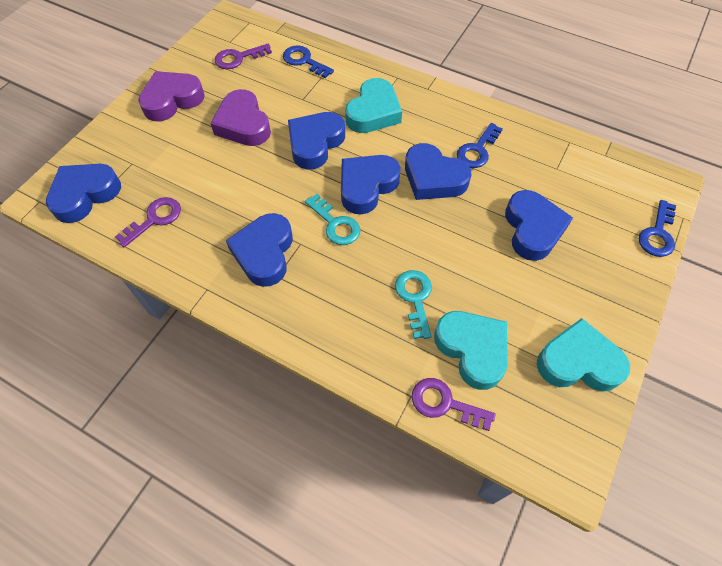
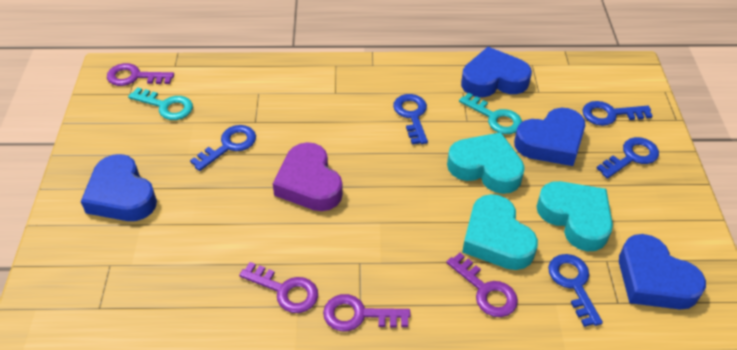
blue heart: 6 -> 4
blue key: 3 -> 5
purple heart: 2 -> 1
purple key: 3 -> 4

